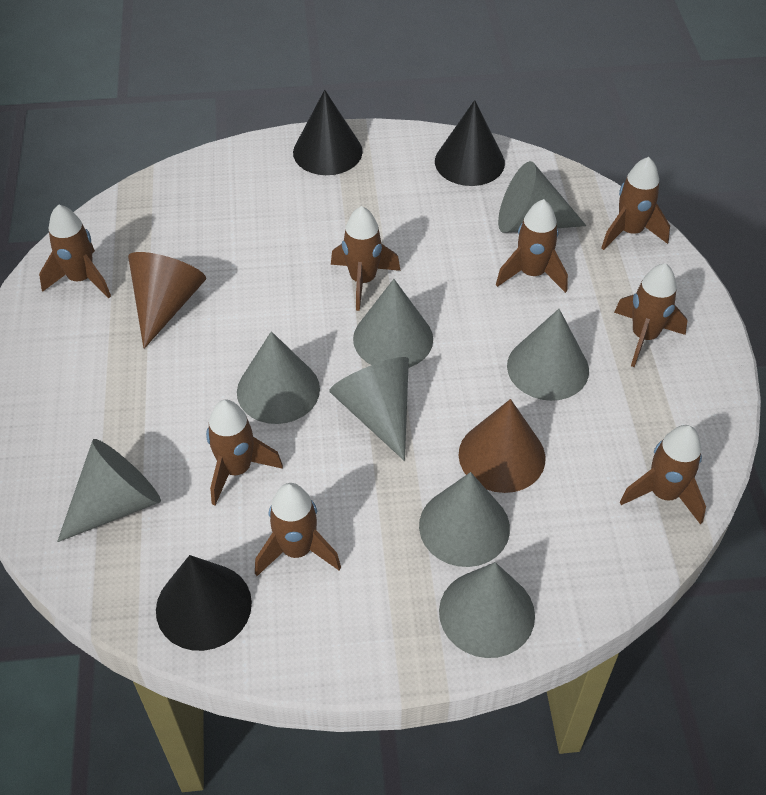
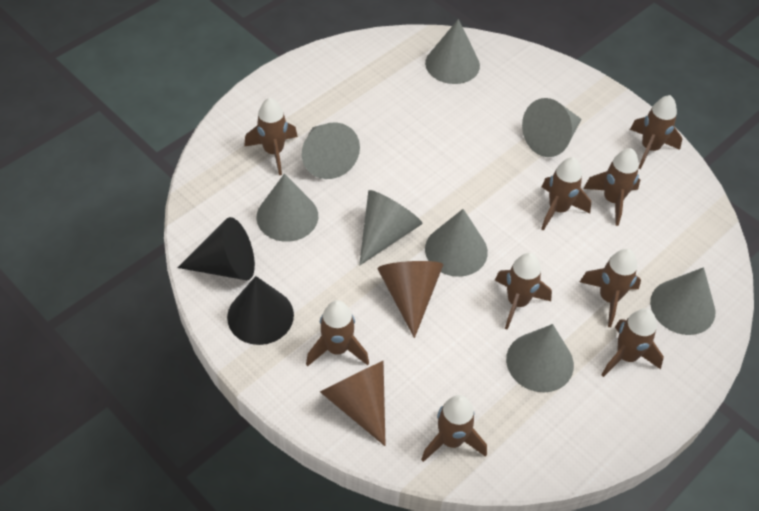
black cone: 3 -> 2
brown rocket: 8 -> 9

